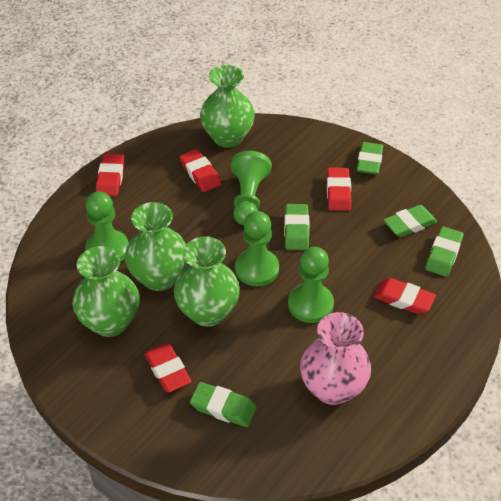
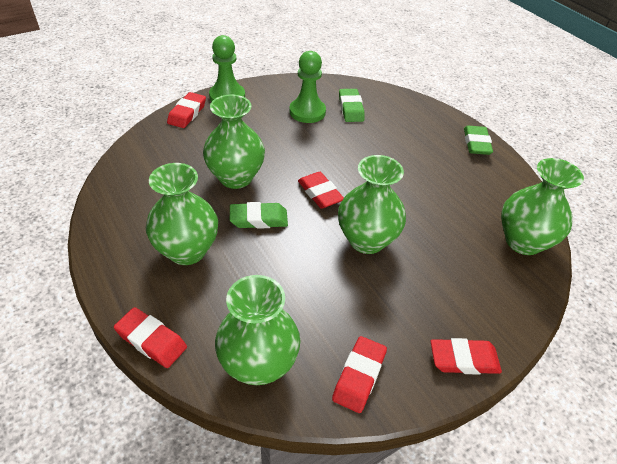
green eraser: 5 -> 3
green pawn: 4 -> 2
green vase: 4 -> 5
pink vase: 1 -> 0

